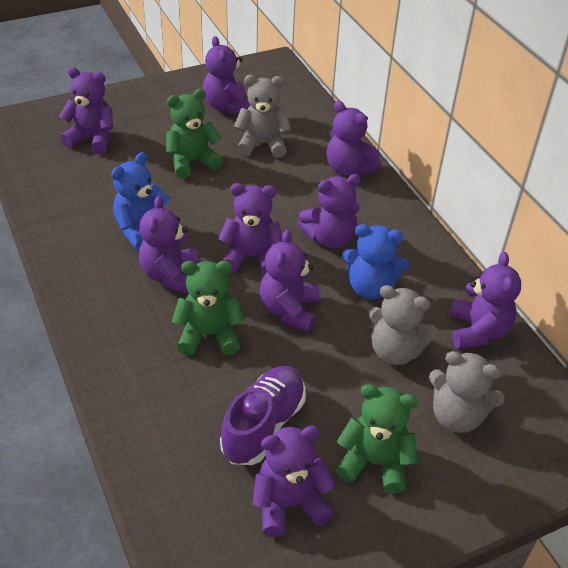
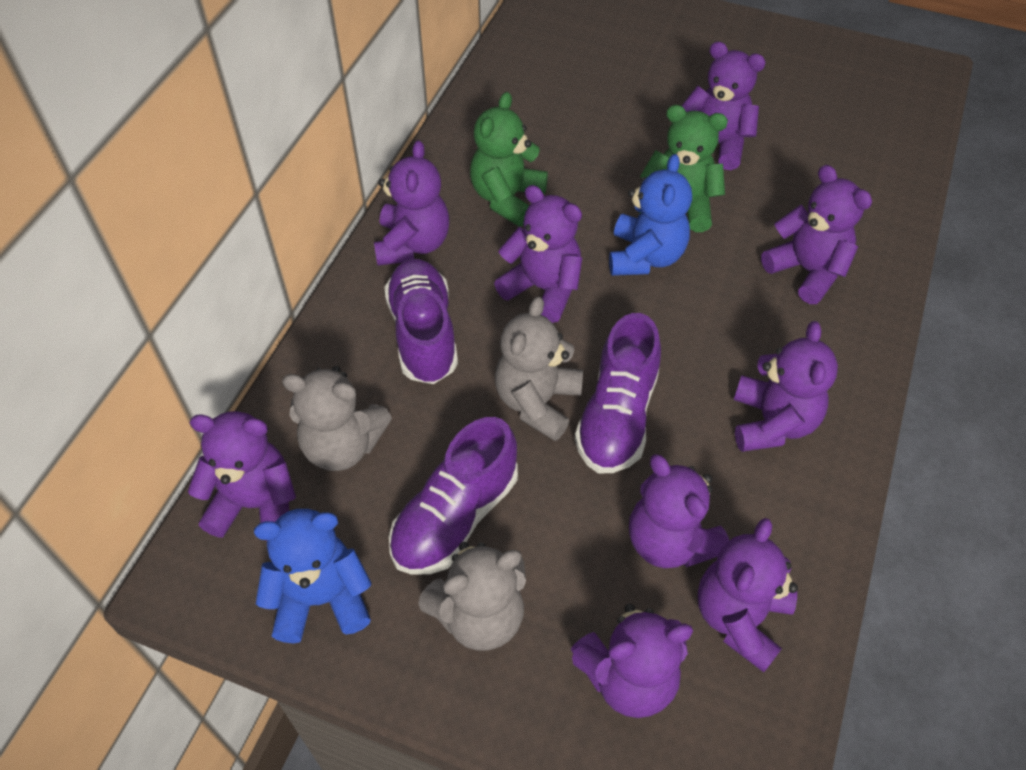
green teddy bear: 3 -> 2
purple shoe: 1 -> 3

